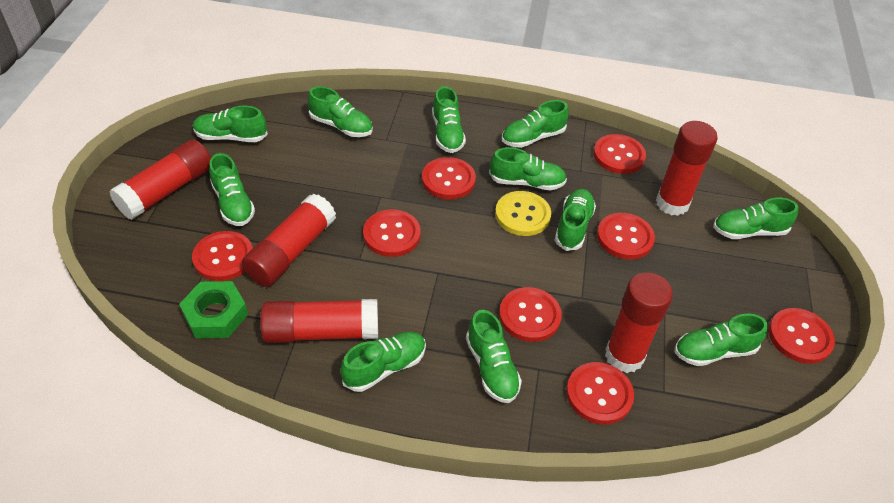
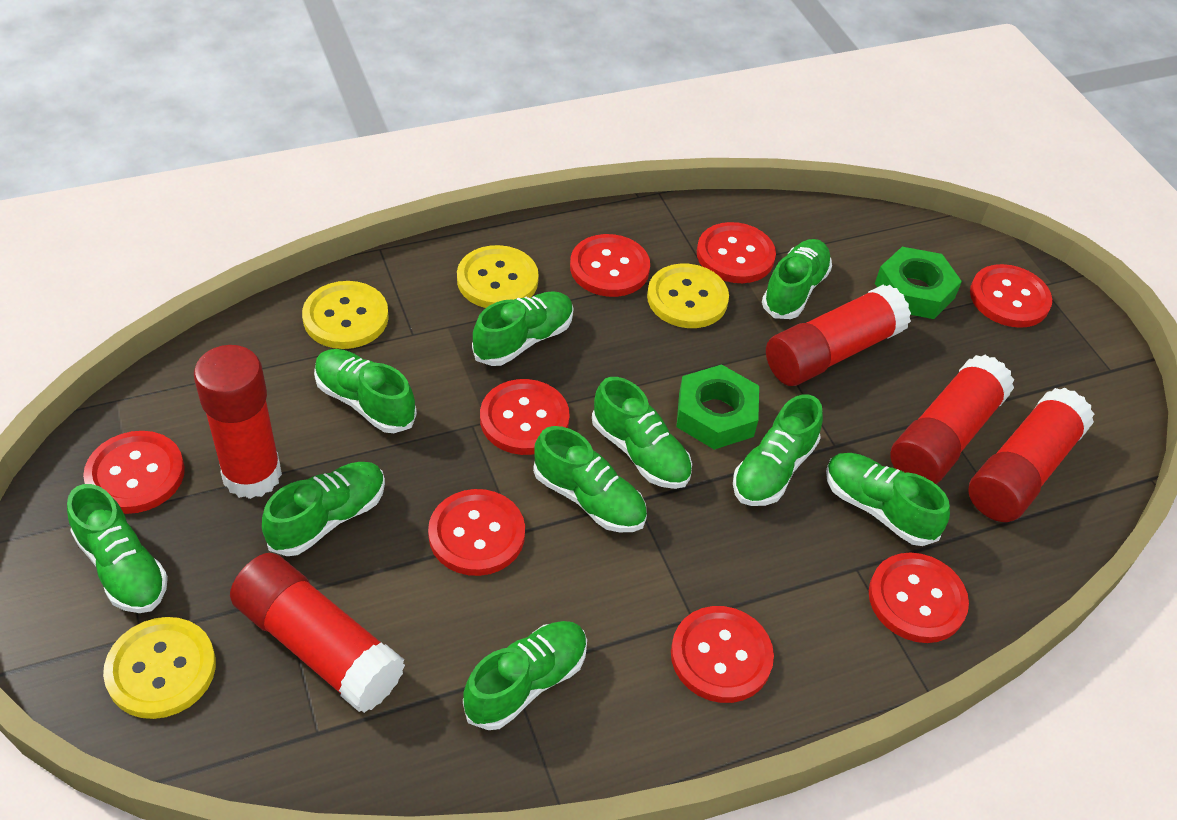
green nut: 1 -> 2
green shoe: 11 -> 10
yellow button: 1 -> 4

